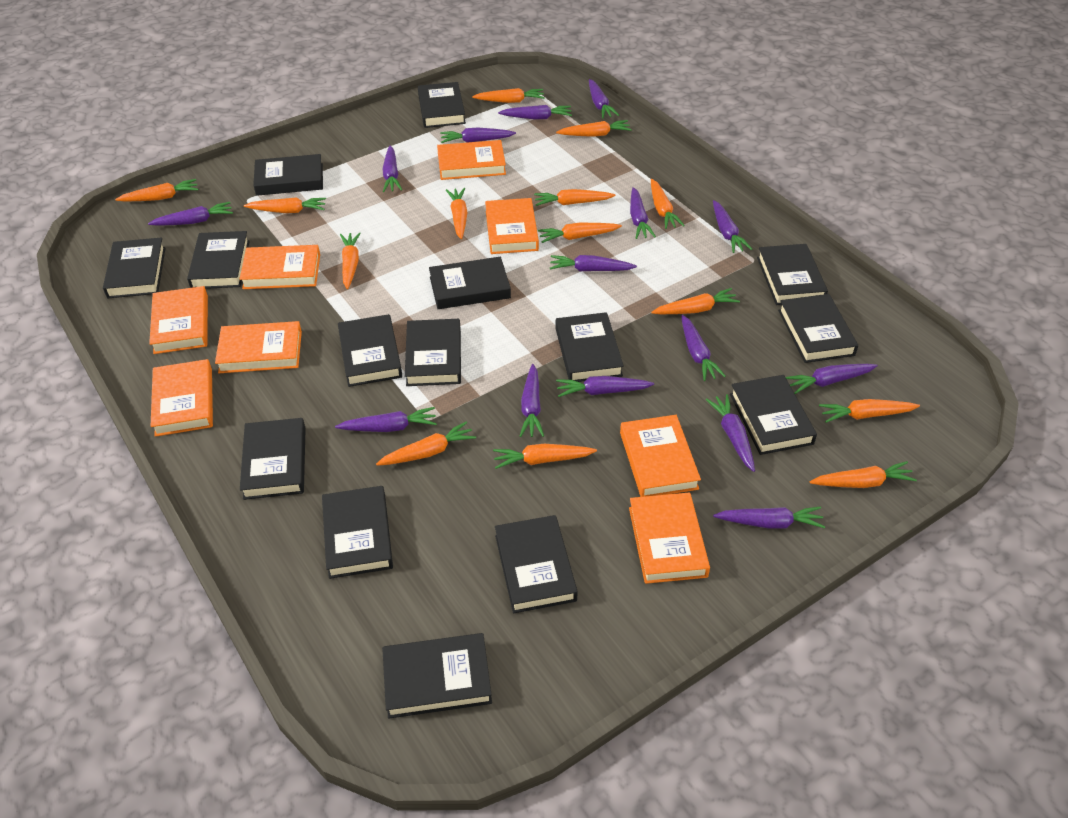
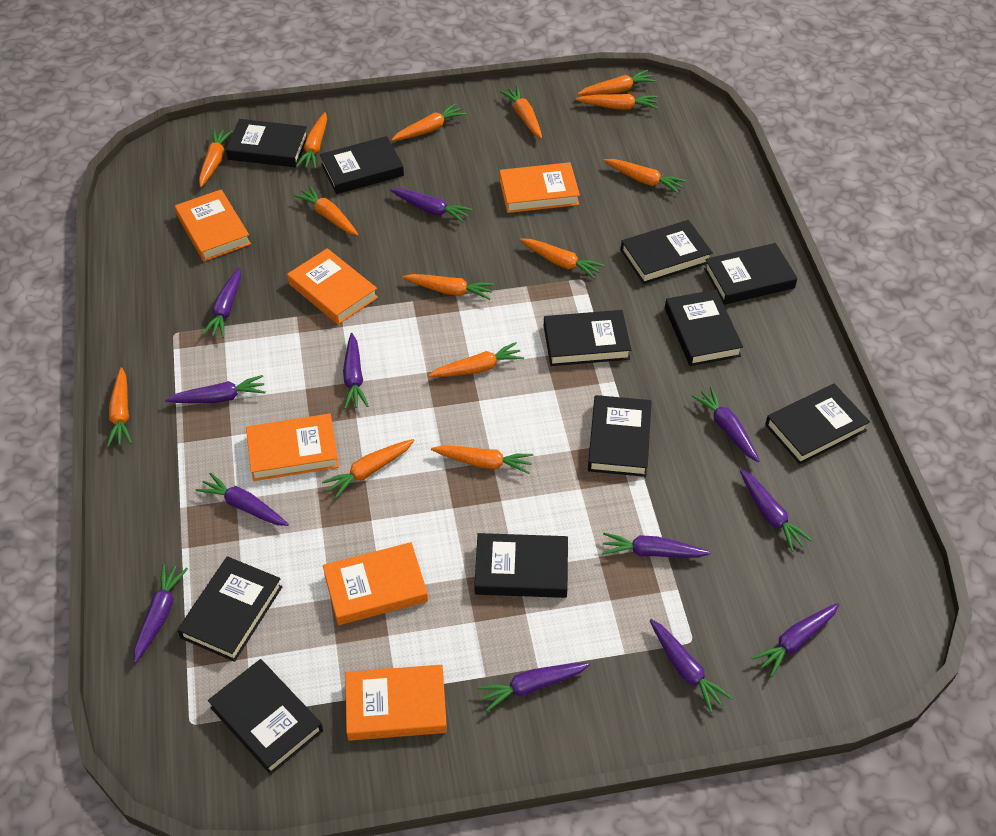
black book: 15 -> 11
orange book: 8 -> 6
purple carrot: 15 -> 12

